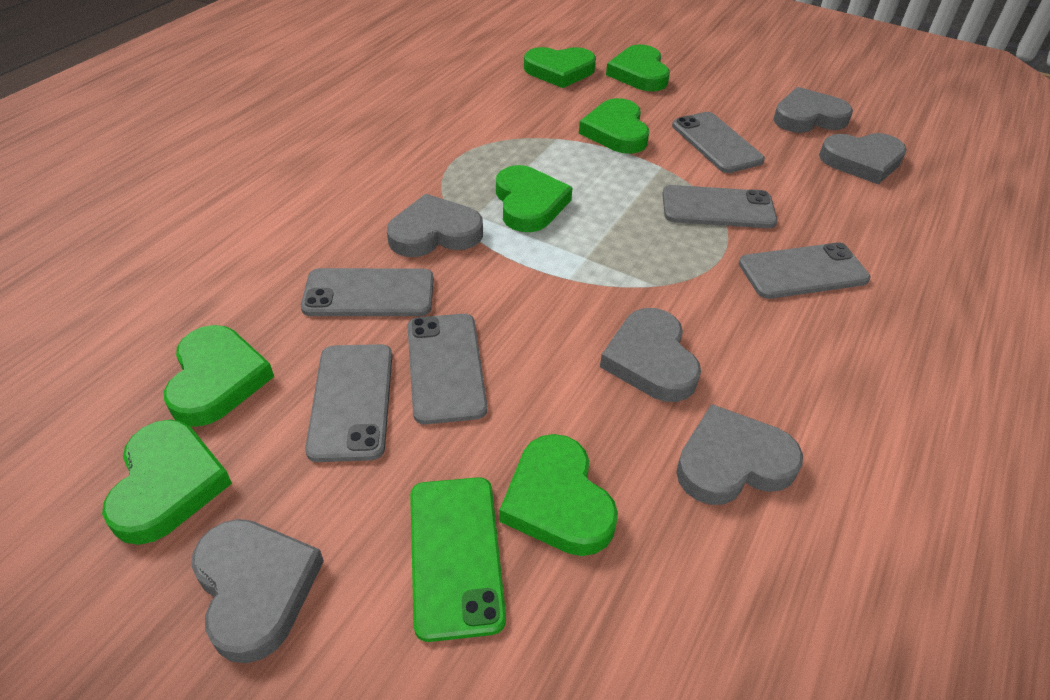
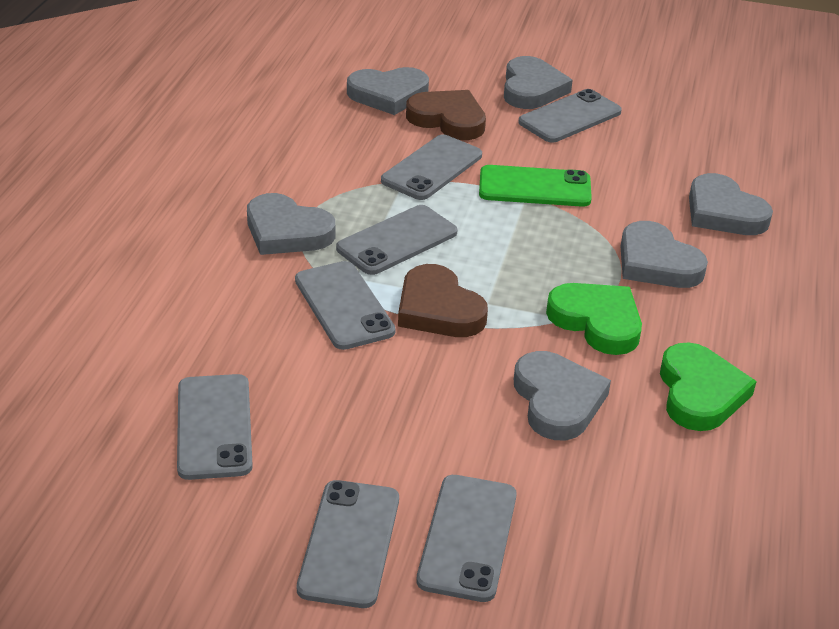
brown heart: 0 -> 2
green heart: 7 -> 2
grey phone: 6 -> 7

